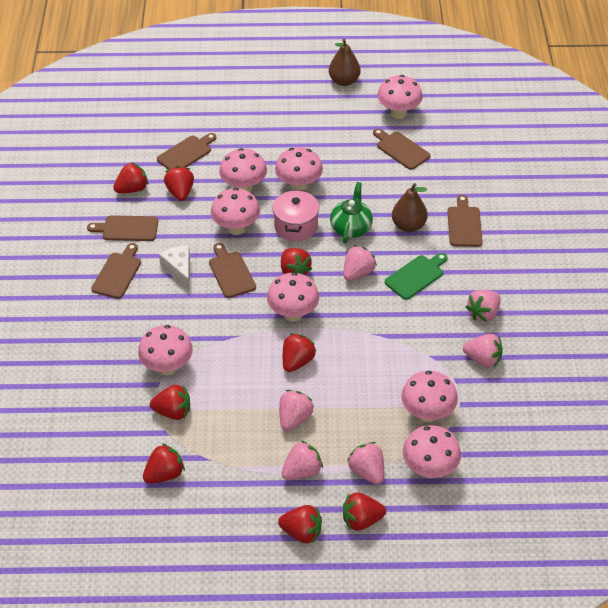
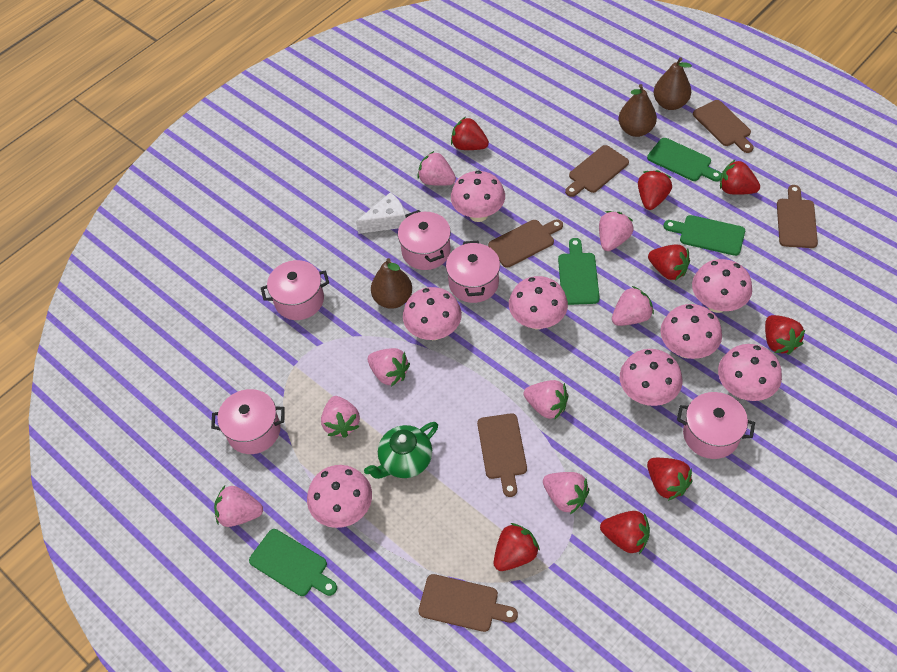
brown pear: 2 -> 3
green cutting board: 1 -> 4
pink pot: 1 -> 5
pink strawberry: 6 -> 8

